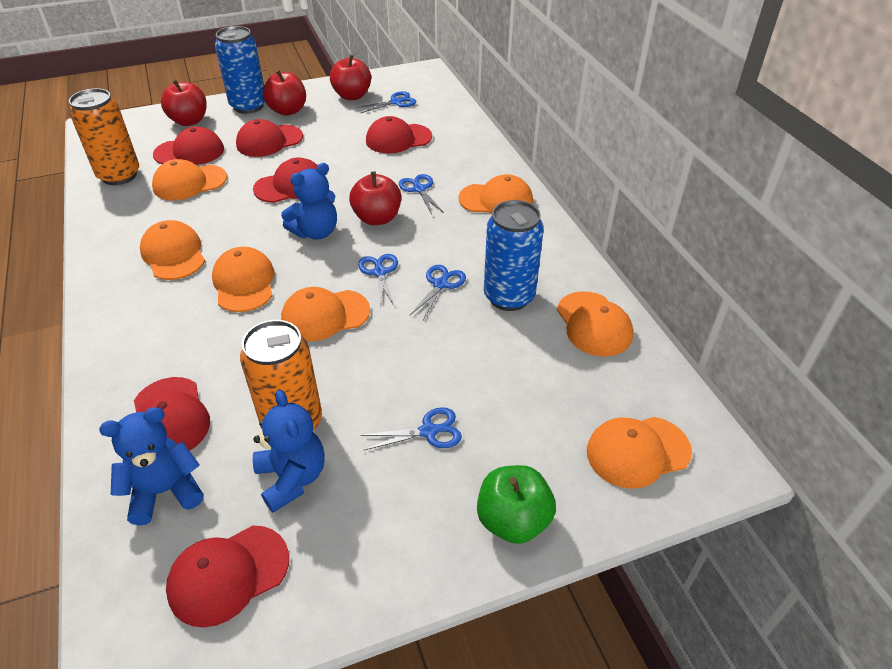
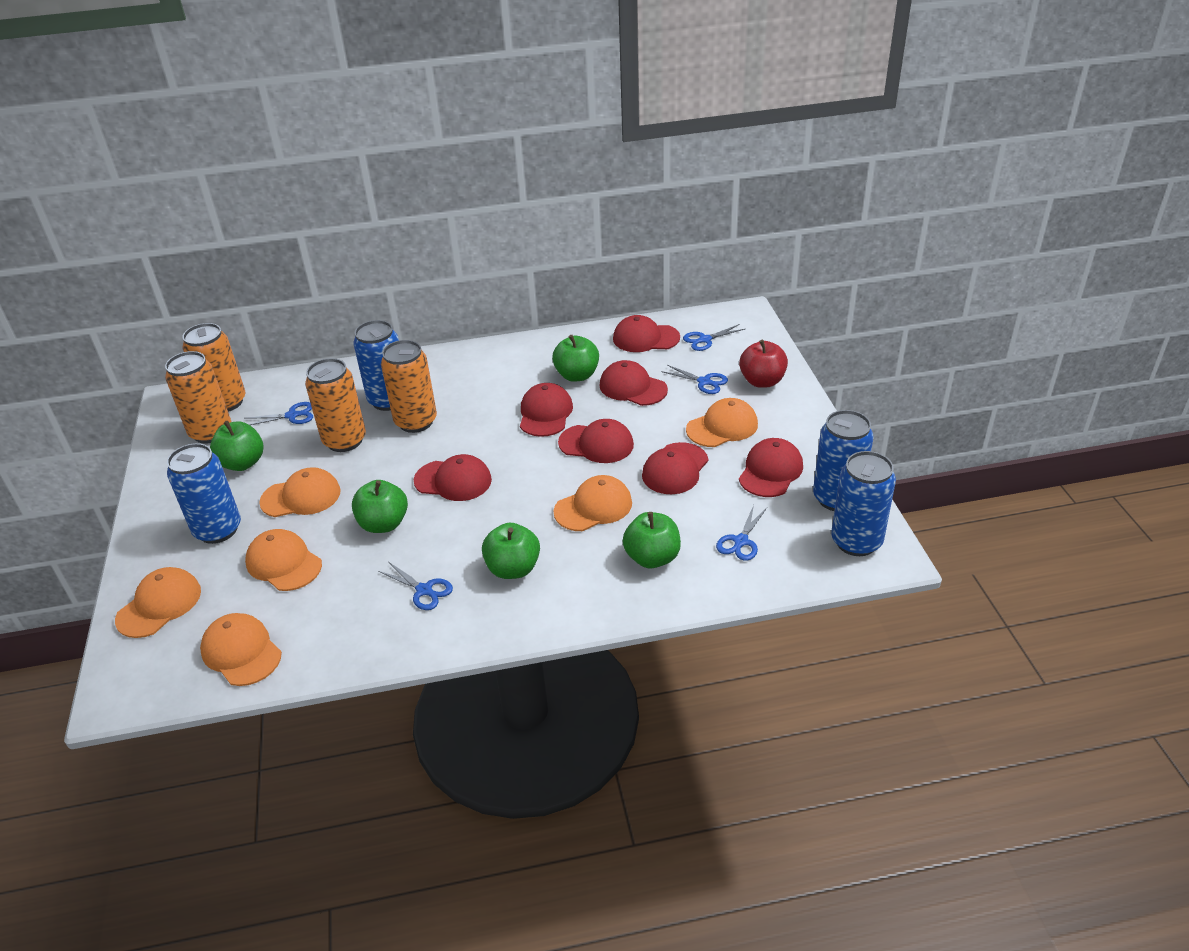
blue can: 2 -> 4
blue teddy bear: 3 -> 0
green apple: 1 -> 5
orange can: 2 -> 4
orange cap: 7 -> 6
red apple: 4 -> 1
red cap: 6 -> 7

